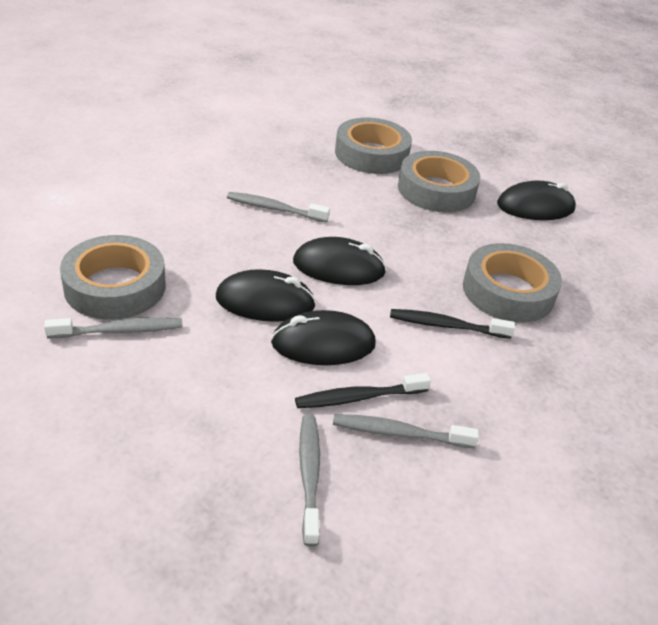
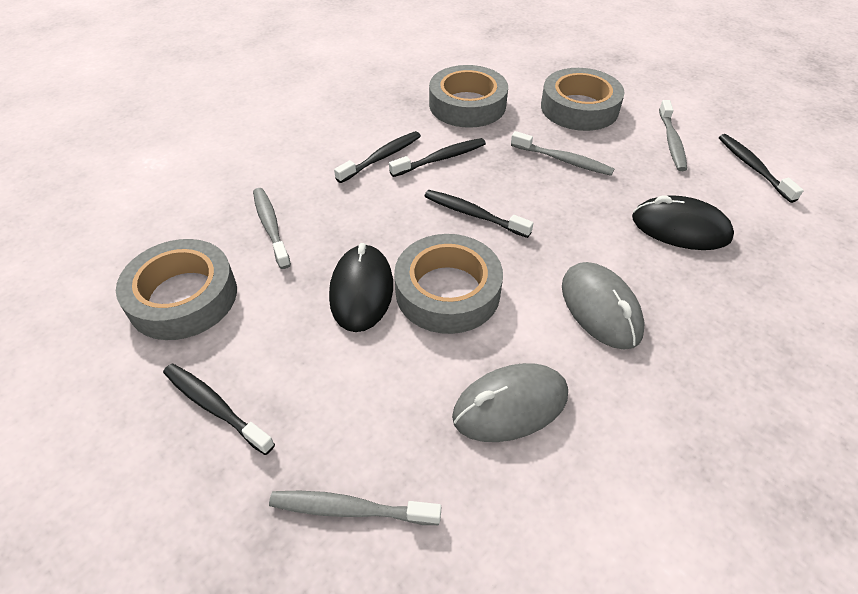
black mouse: 4 -> 2
black toothbrush: 2 -> 5
grey mouse: 0 -> 2

